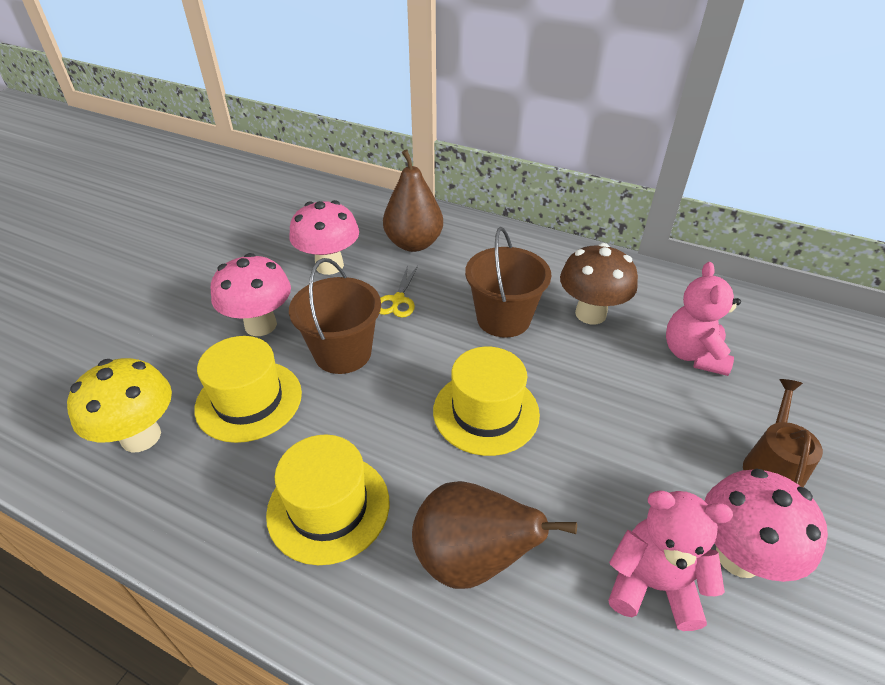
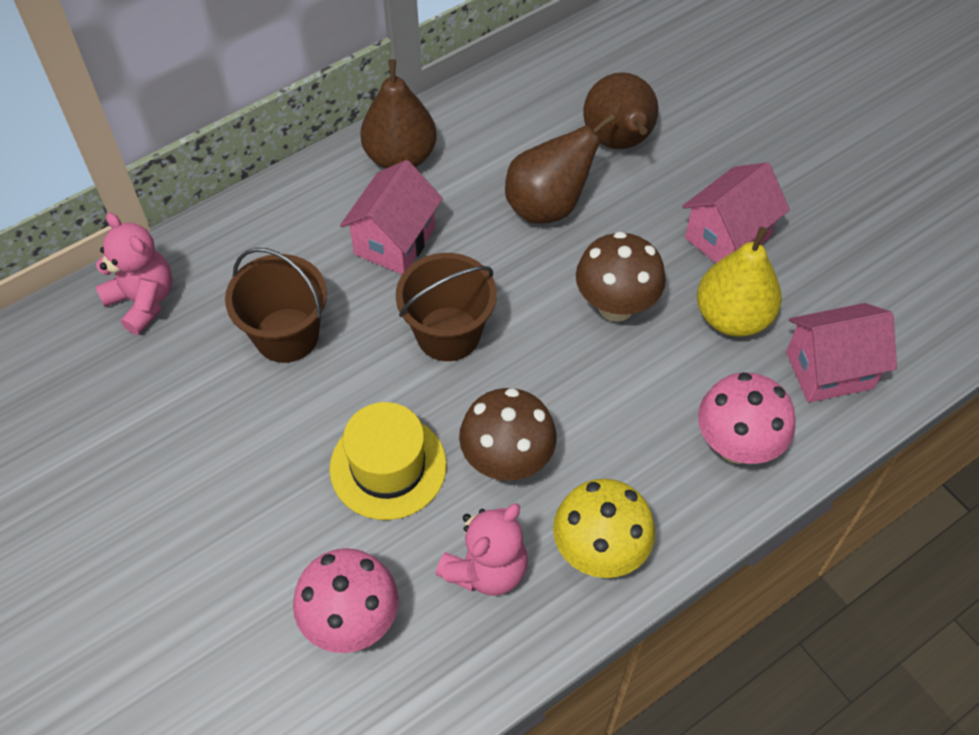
brown mushroom: 1 -> 2
brown pear: 2 -> 3
brown watering can: 1 -> 0
pink house: 0 -> 3
pink mushroom: 3 -> 2
yellow hat: 3 -> 1
yellow pear: 0 -> 1
yellow scissors: 1 -> 0

